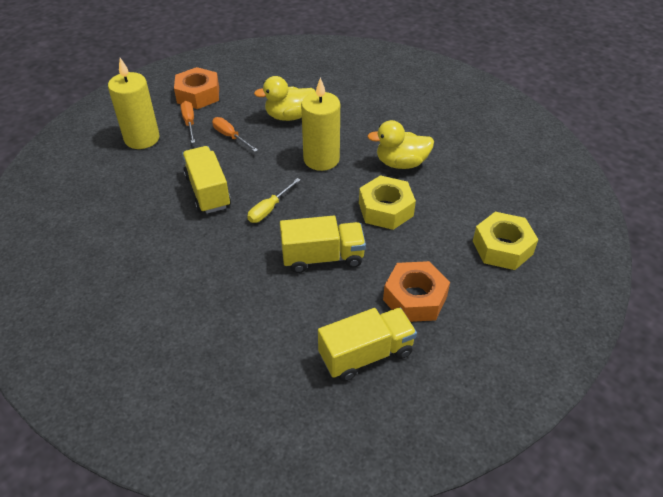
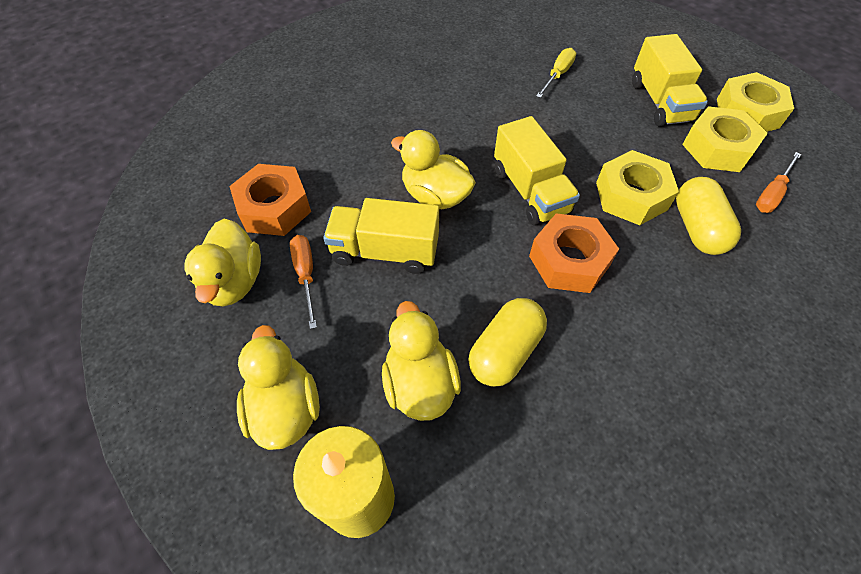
yellow candle: 2 -> 1
yellow capsule: 0 -> 2
yellow duck: 2 -> 4
yellow nut: 2 -> 3

